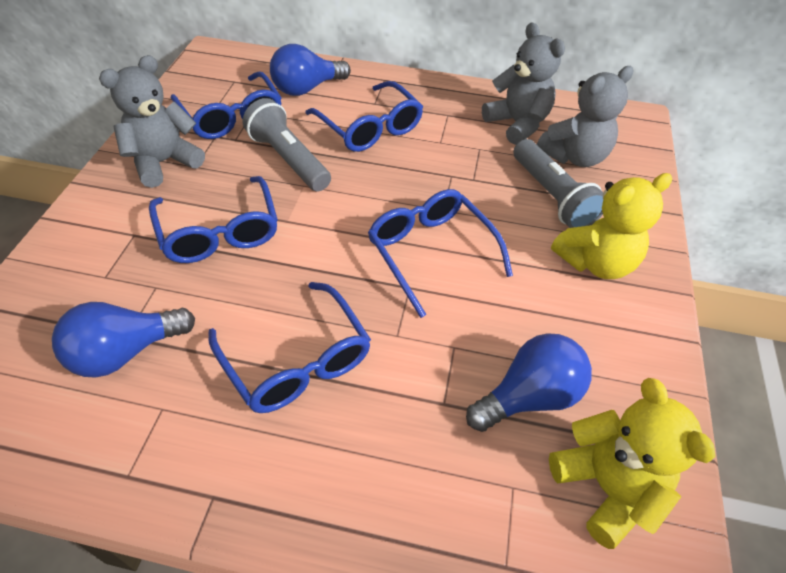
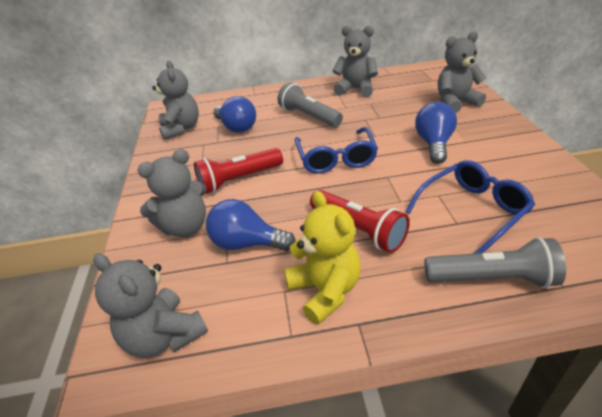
blue glasses: 5 -> 2
grey teddy bear: 3 -> 5
red flashlight: 0 -> 2
yellow teddy bear: 2 -> 1

